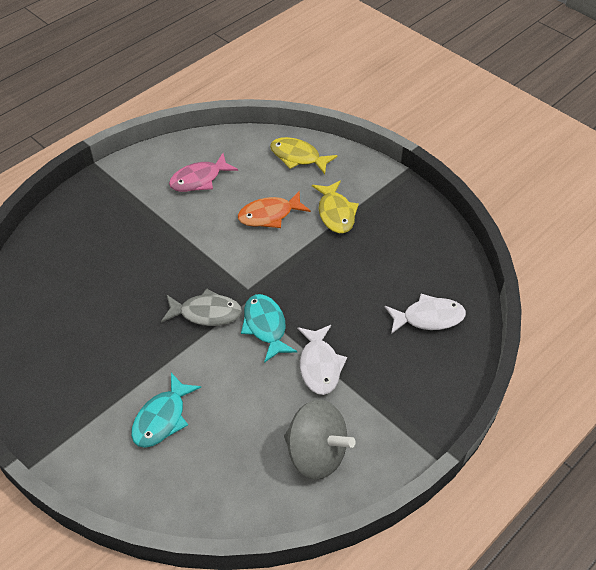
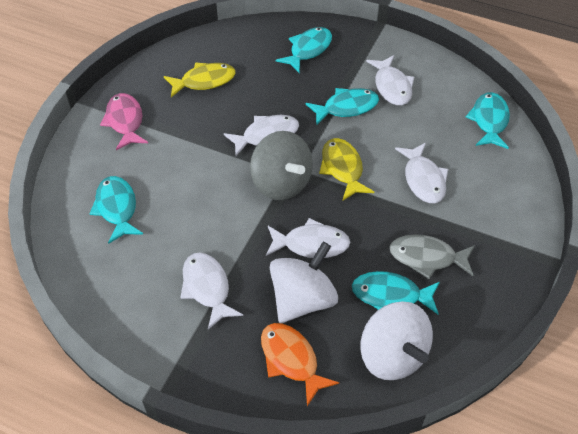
turquoise fish: 2 -> 5
white fish: 2 -> 5
white spinning top: 0 -> 2

